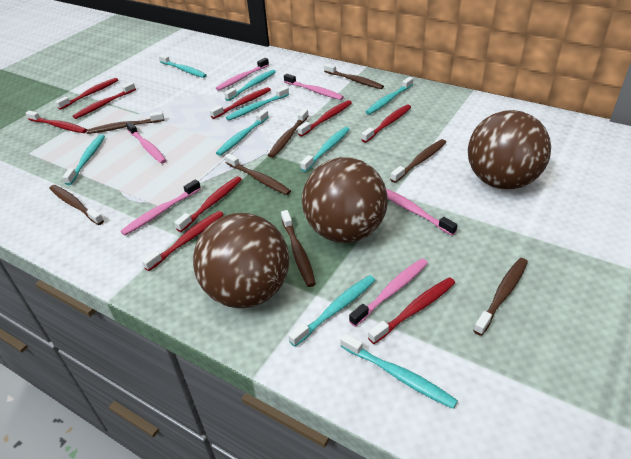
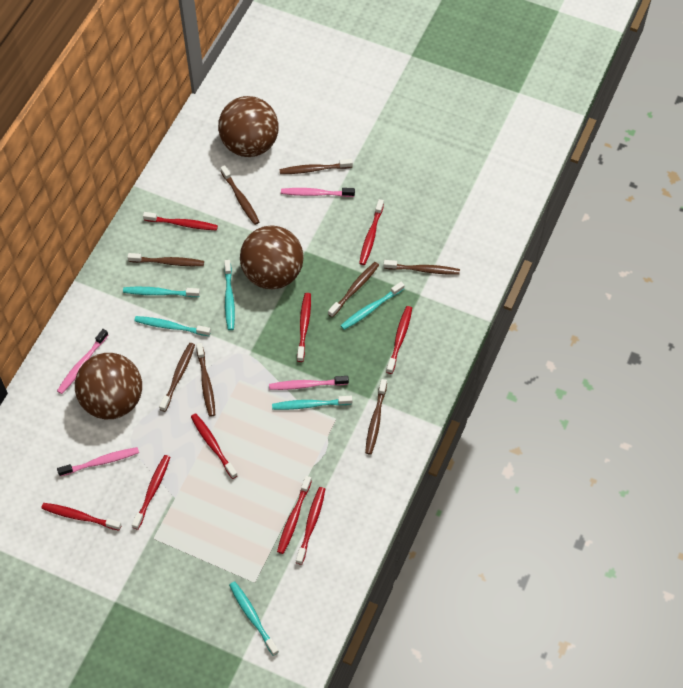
pink toothbrush: 6 -> 4
turquoise toothbrush: 9 -> 6

